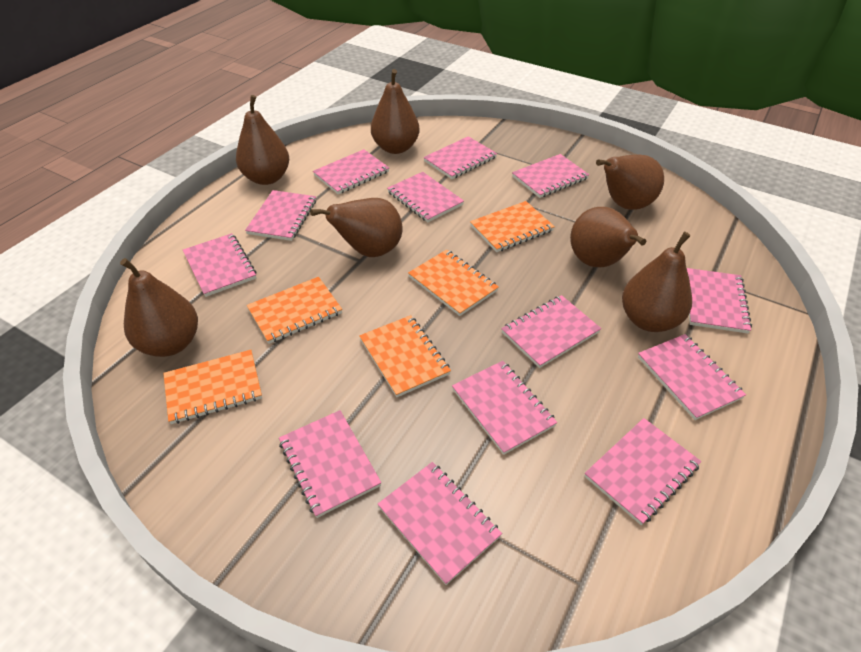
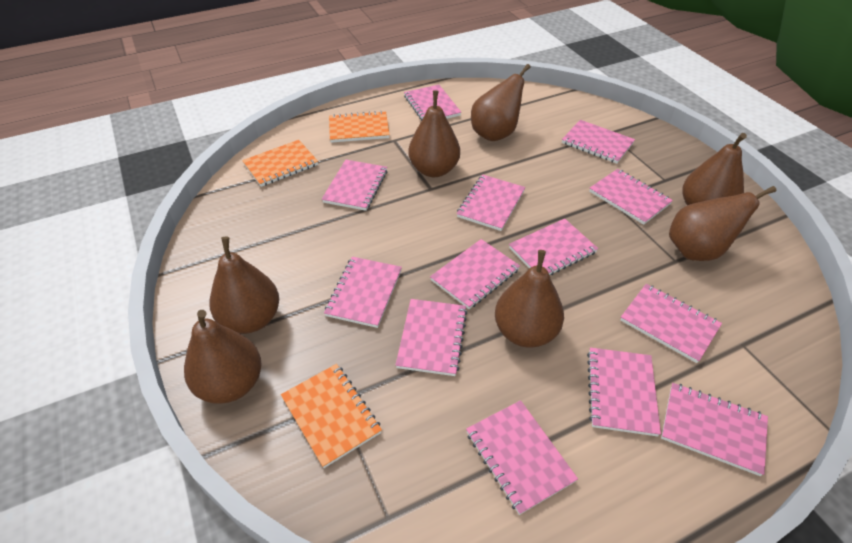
orange notebook: 5 -> 3

